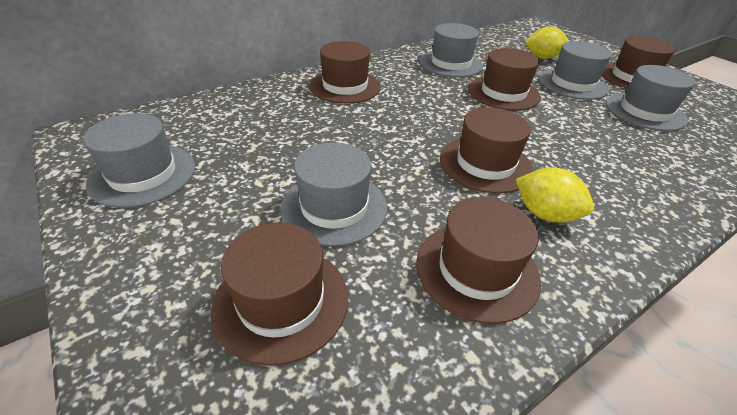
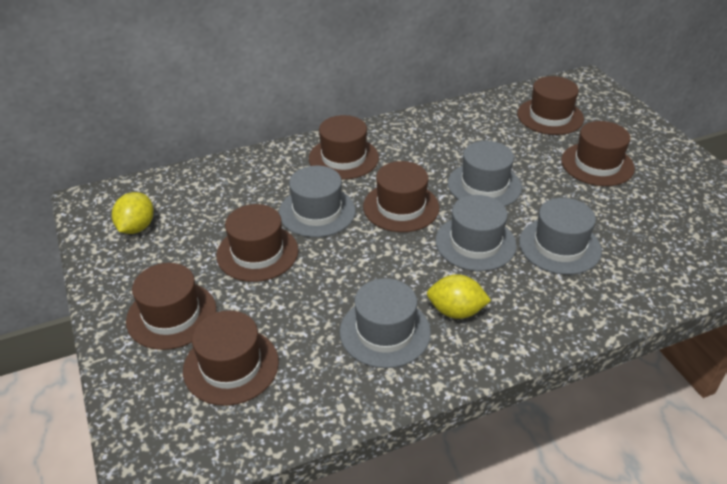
brown hat: 6 -> 7

